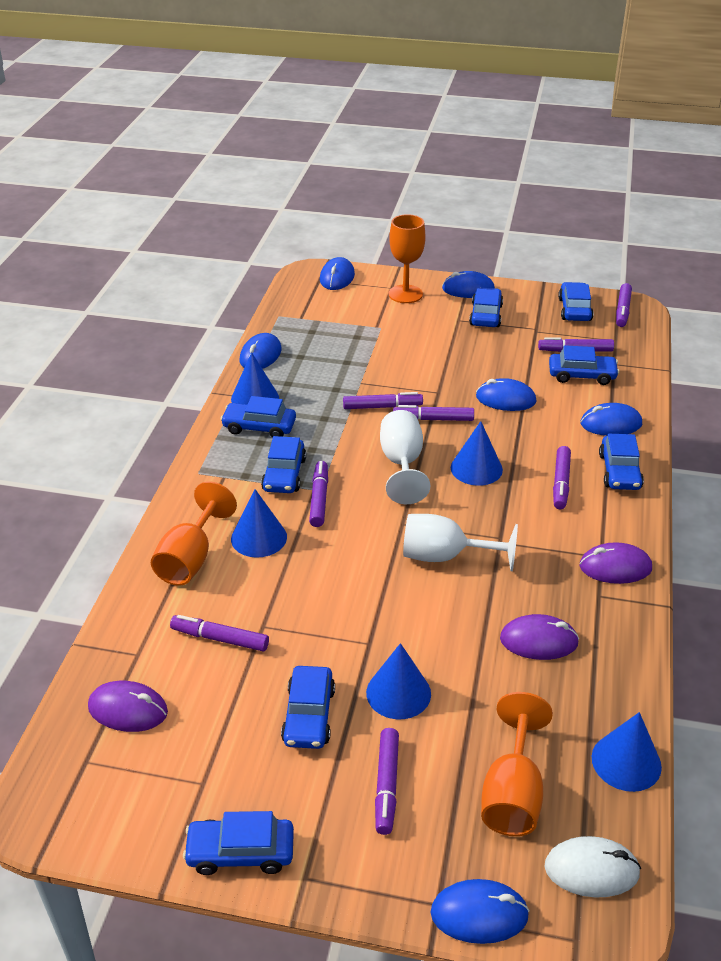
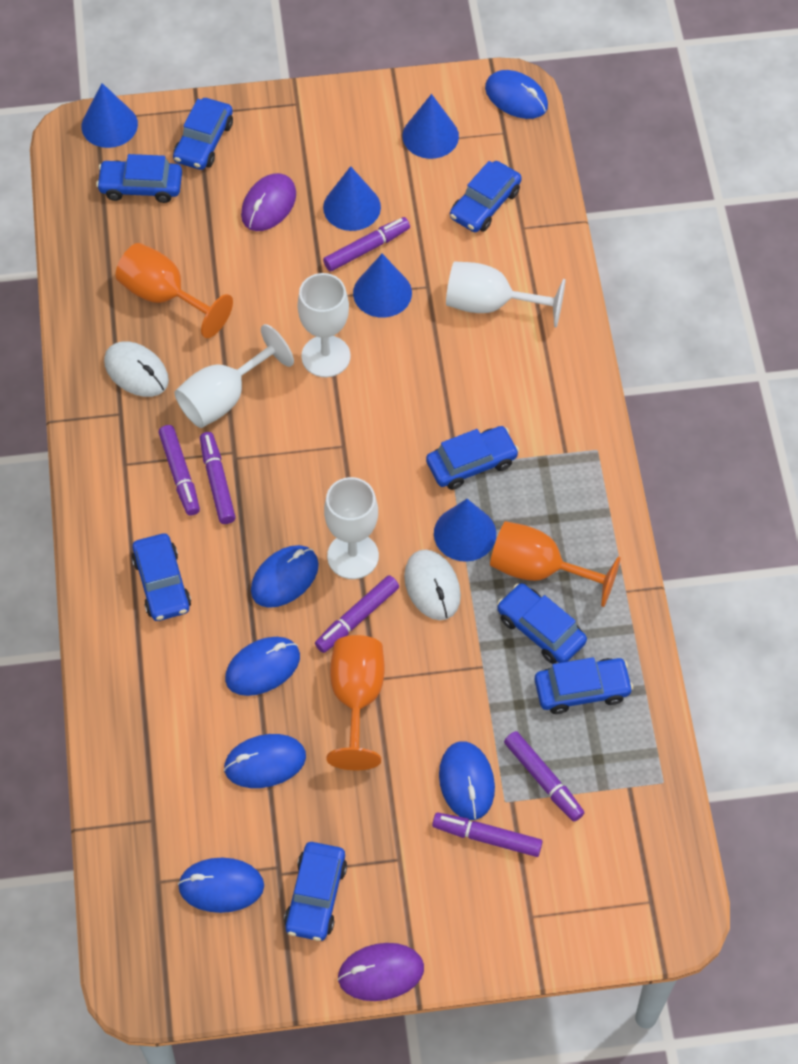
purple marker: 8 -> 6
purple mouse: 3 -> 2
white goblet: 2 -> 4
white mouse: 1 -> 2

